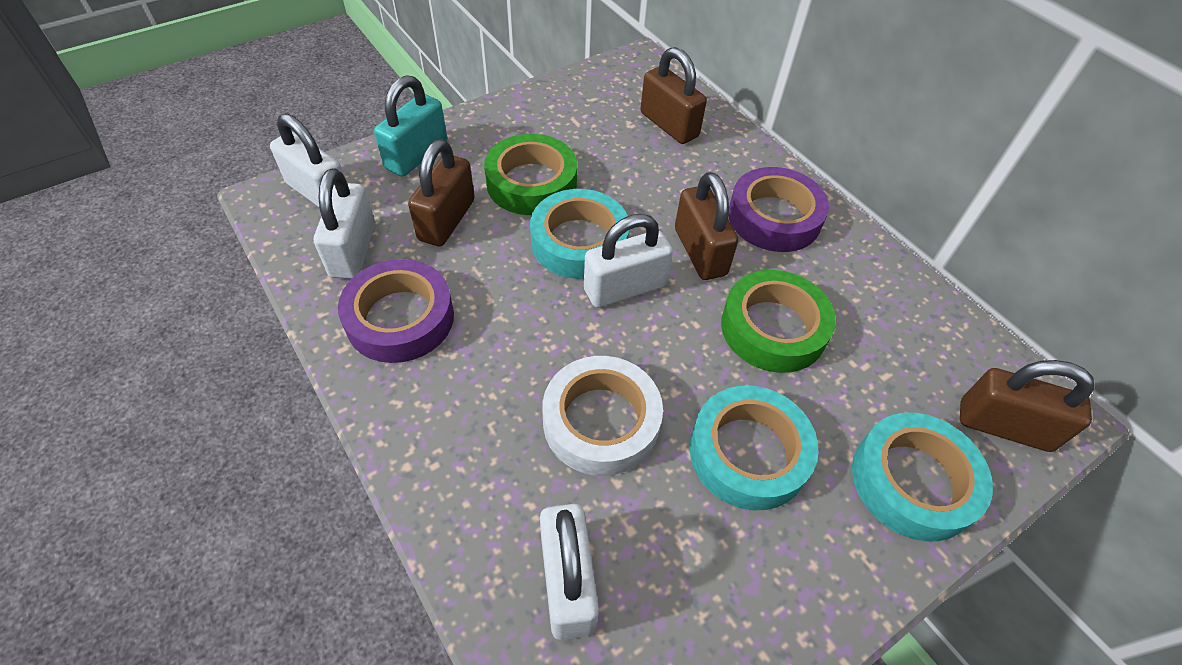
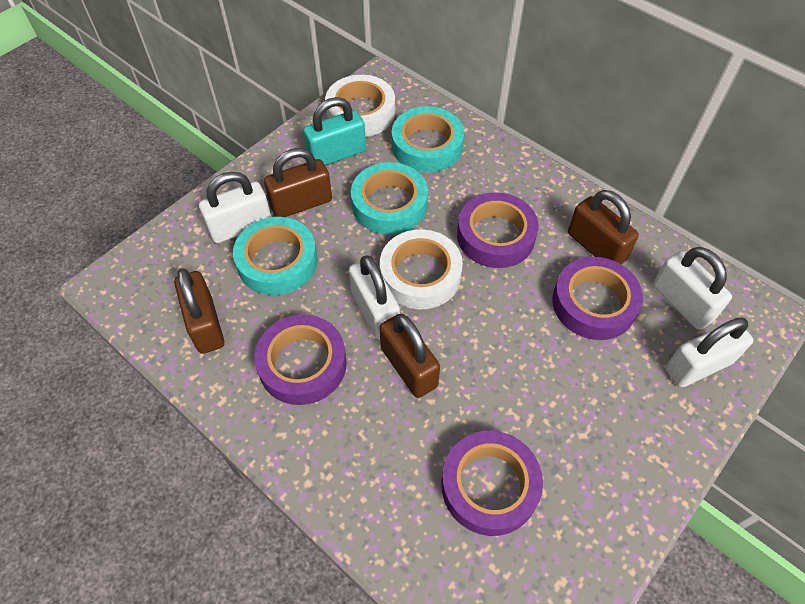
green tape: 2 -> 0
purple tape: 2 -> 4
white tape: 1 -> 2

